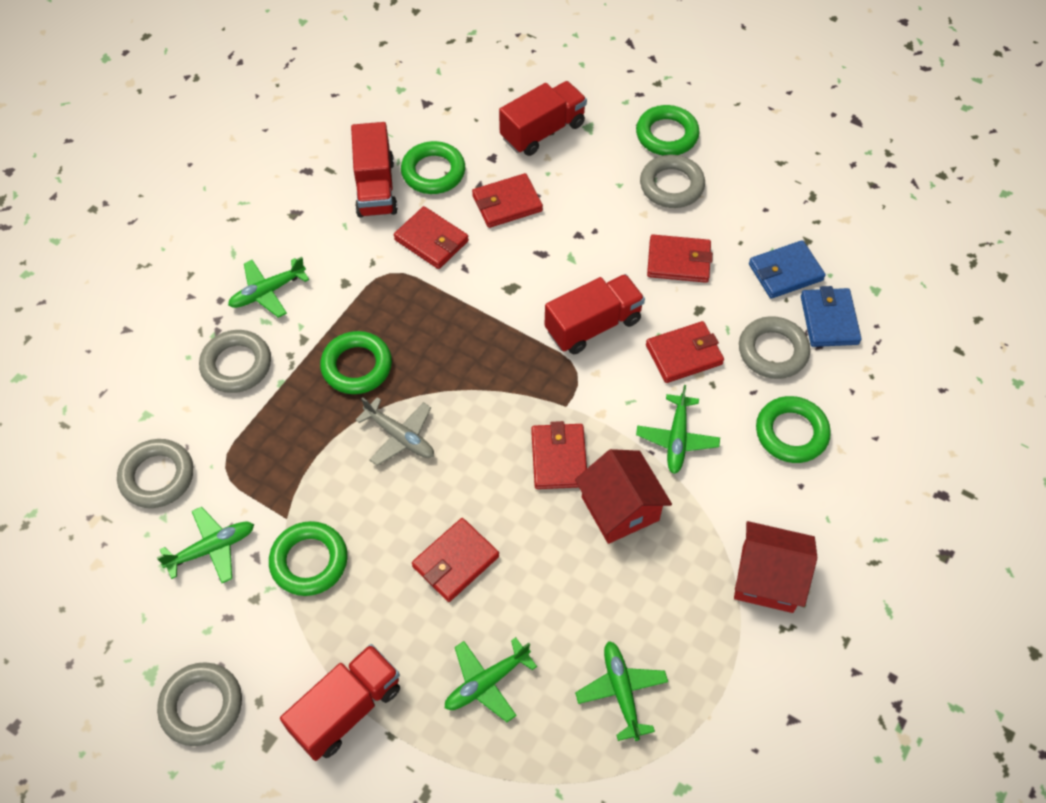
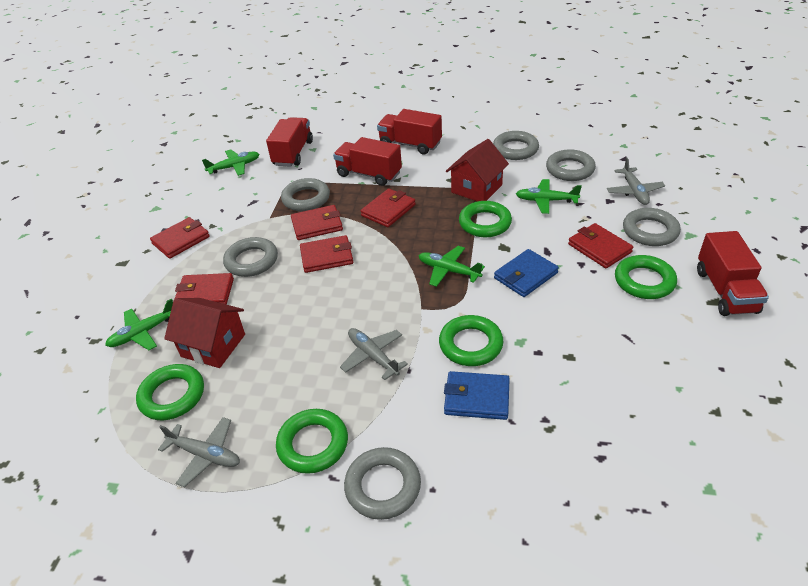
green plane: 5 -> 4
grey plane: 1 -> 3
grey ring: 5 -> 6

